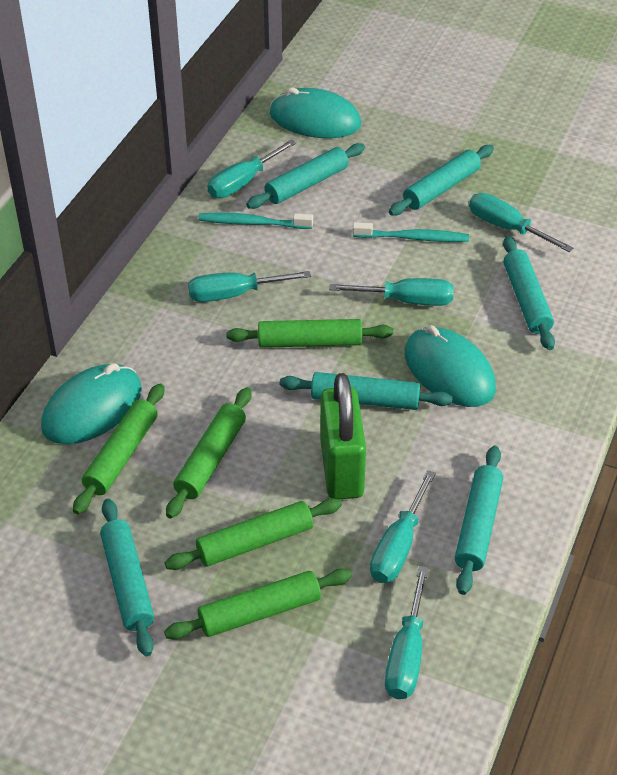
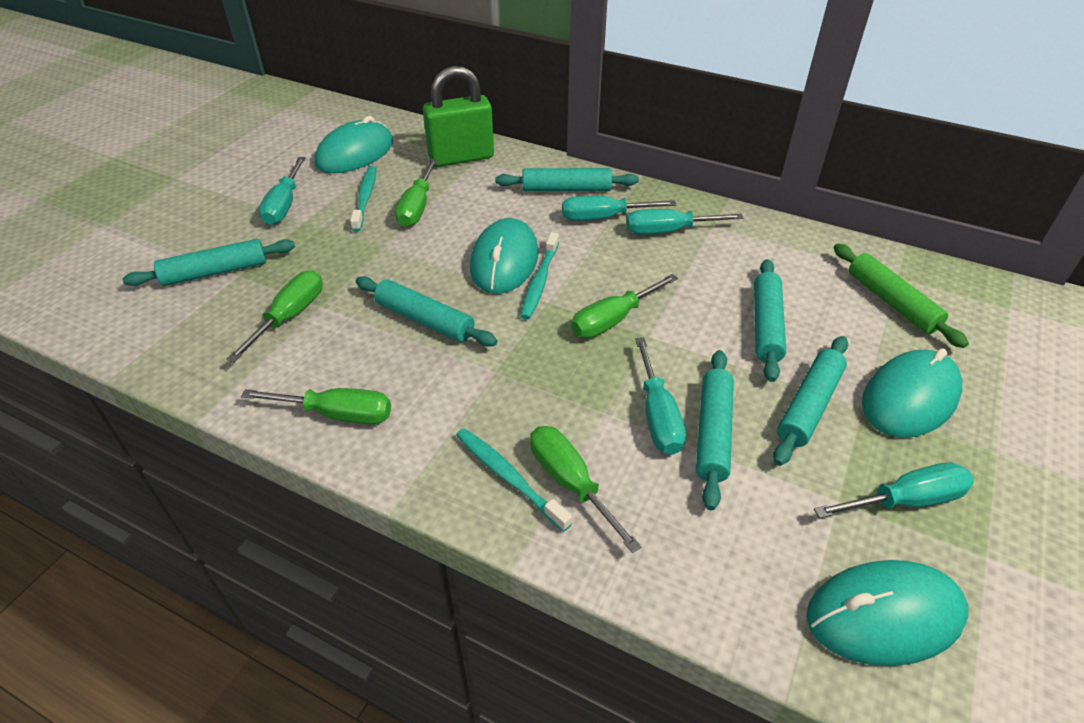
green rolling pin: 5 -> 1
green screwdriver: 0 -> 5
turquoise mouse: 3 -> 4
turquoise screwdriver: 6 -> 5
turquoise toothbrush: 2 -> 3

